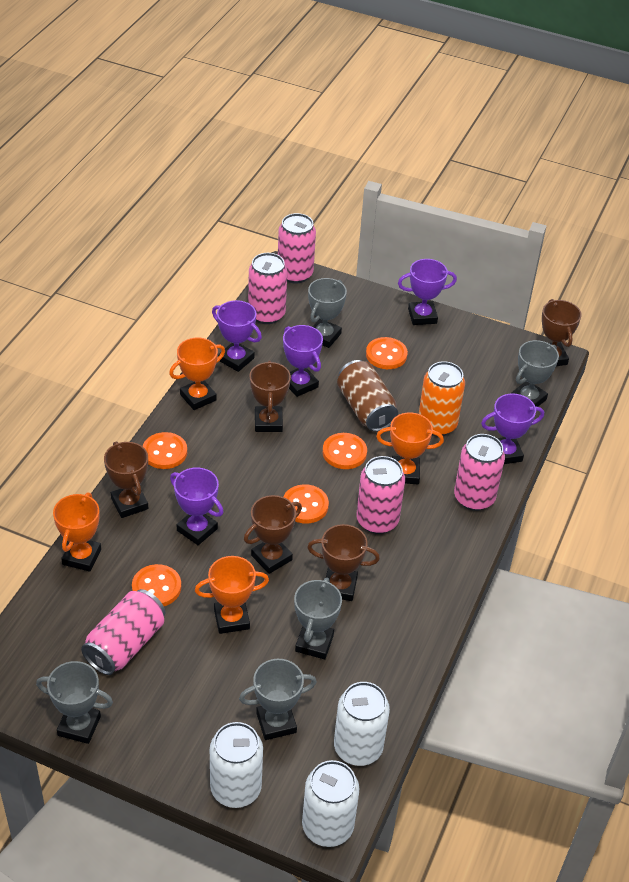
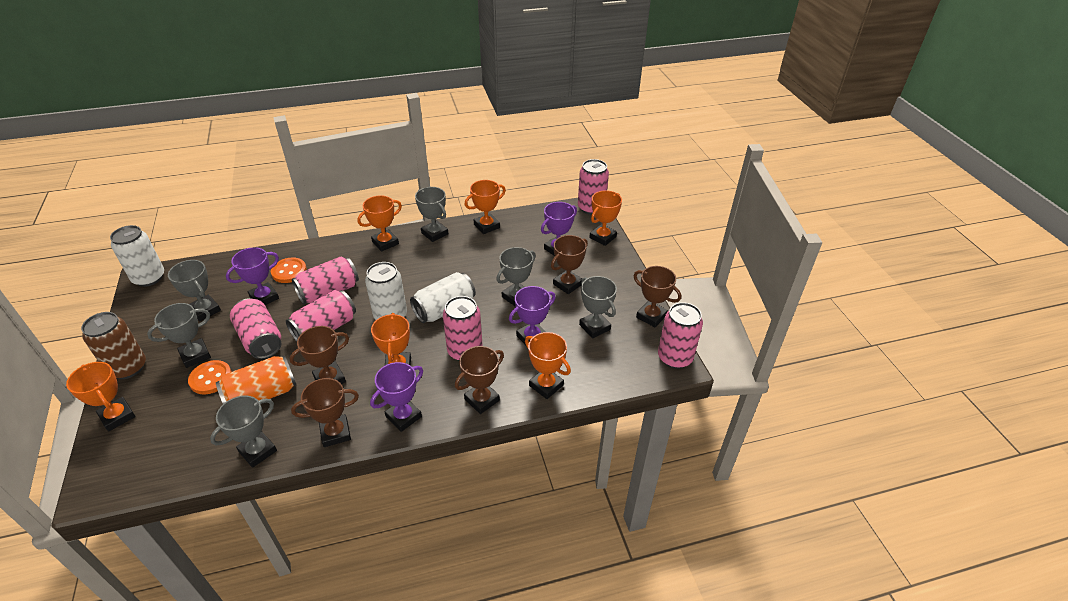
grey trophy: 5 -> 6
orange button: 5 -> 2
orange trophy: 4 -> 6
pink can: 5 -> 6
purple trophy: 5 -> 4

